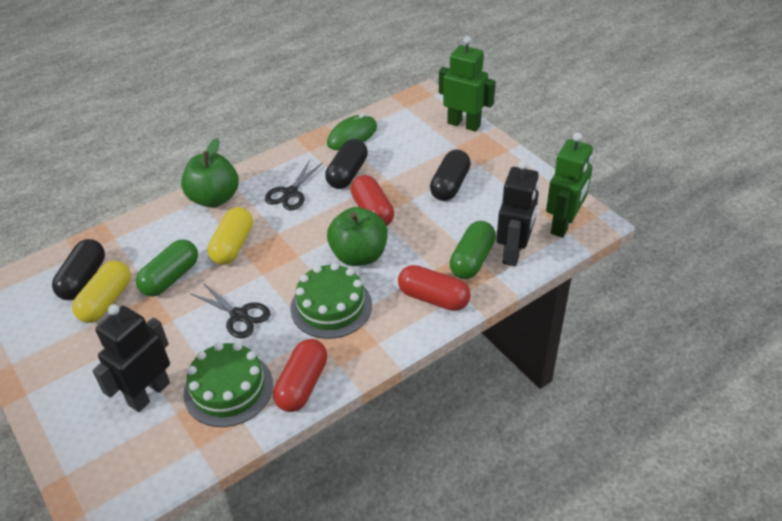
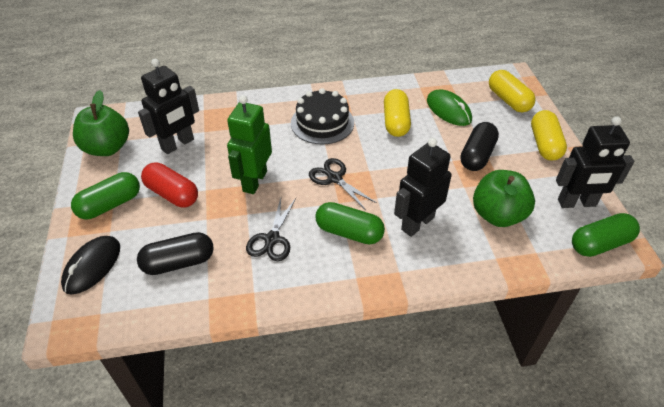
black cake: 0 -> 1
black capsule: 3 -> 2
black mouse: 0 -> 1
black robot: 2 -> 3
green cake: 2 -> 0
green capsule: 2 -> 3
green robot: 2 -> 1
red capsule: 3 -> 1
yellow capsule: 2 -> 3

